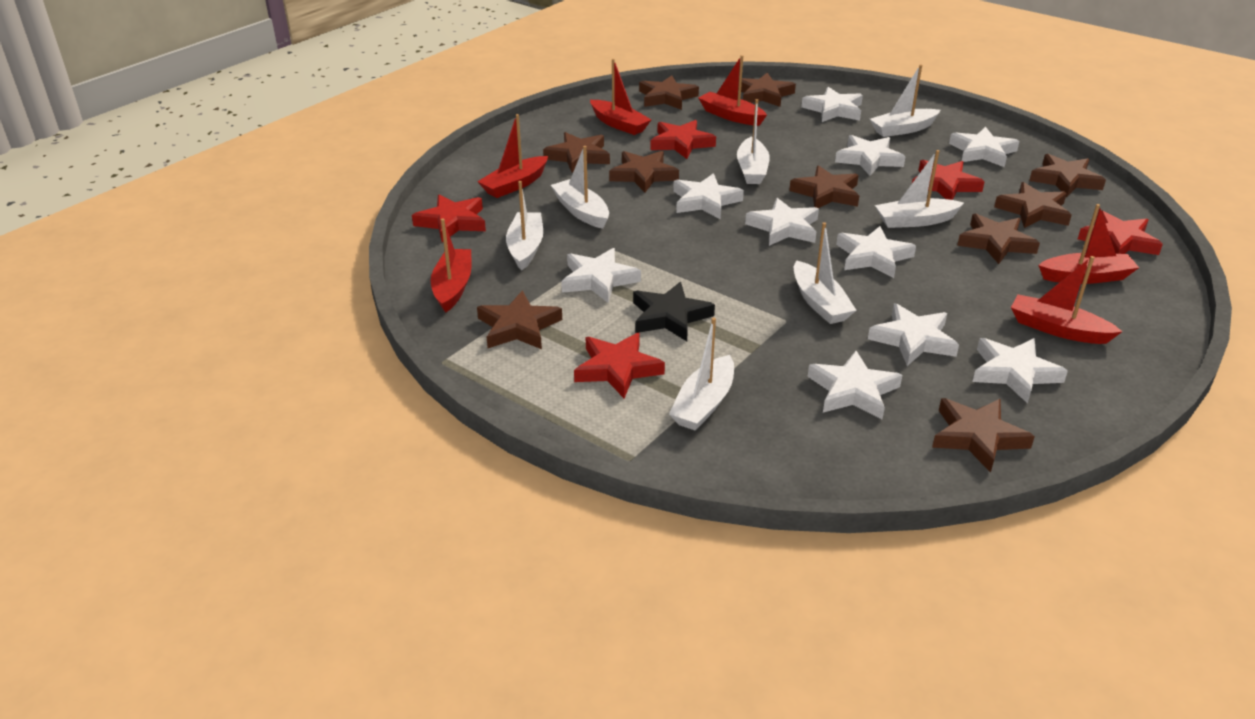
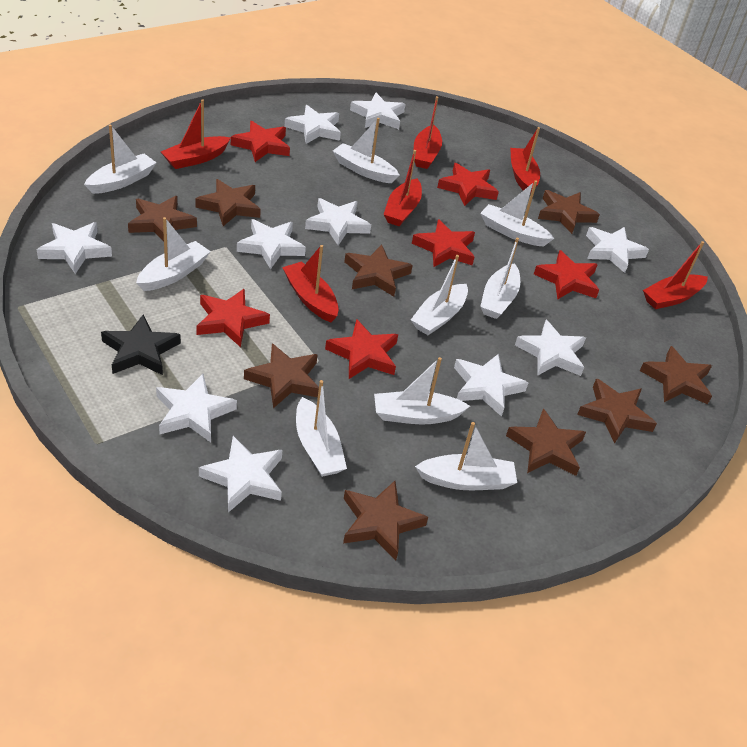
brown star: 10 -> 9
red star: 5 -> 6
white boat: 7 -> 9

